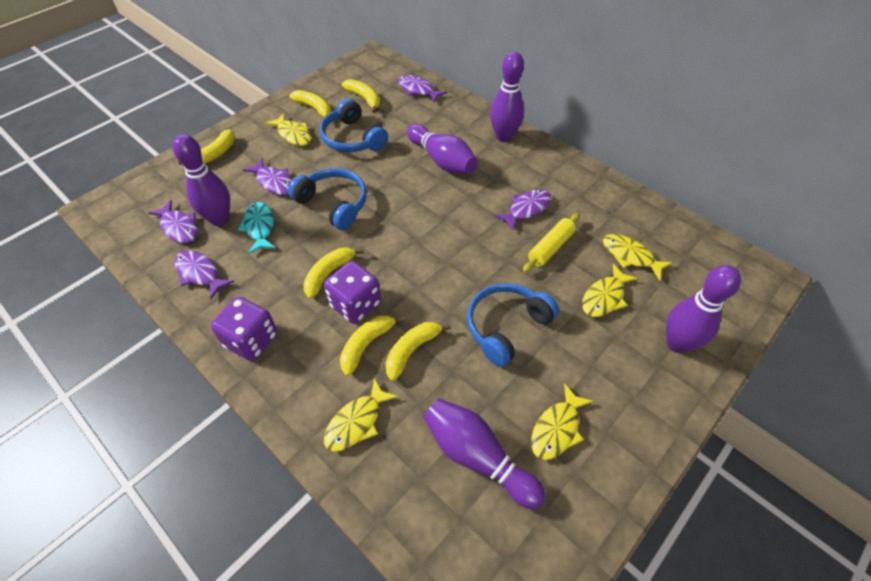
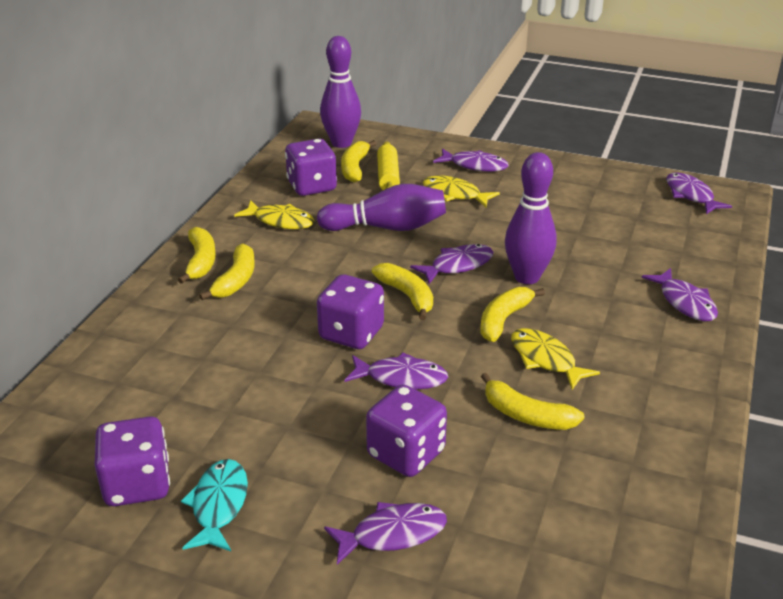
blue headphones: 3 -> 0
purple bowling pin: 5 -> 3
purple dice: 2 -> 4
purple fish: 5 -> 6
yellow fish: 5 -> 3

